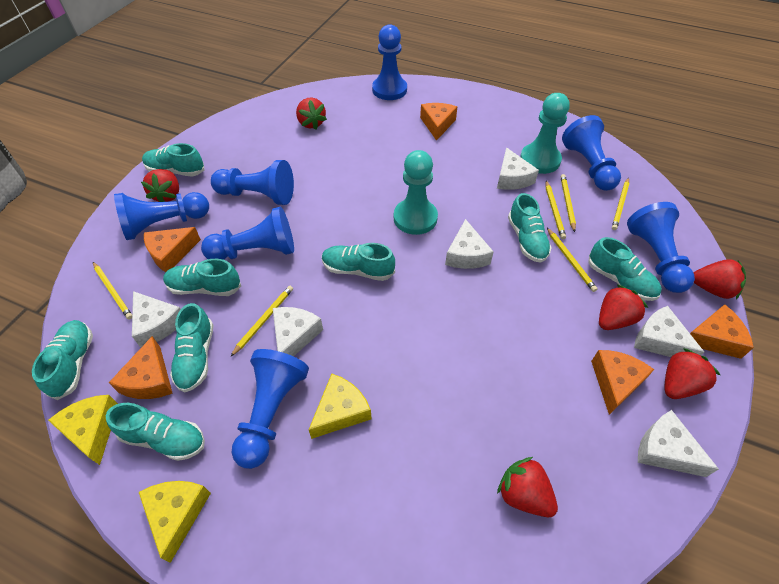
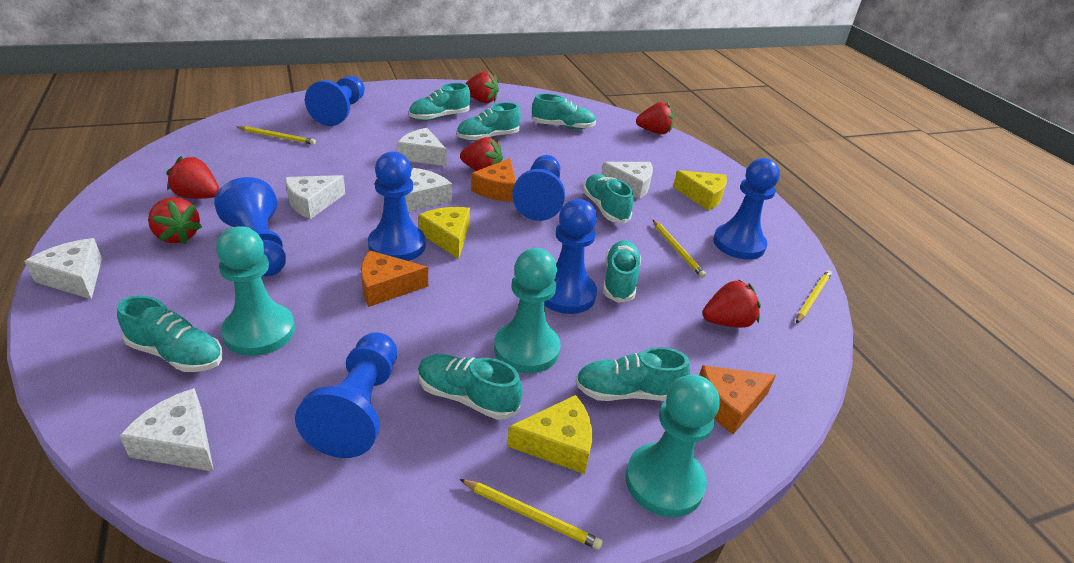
orange cheese: 5 -> 3
turquoise pawn: 2 -> 3
yellow pencil: 6 -> 4

